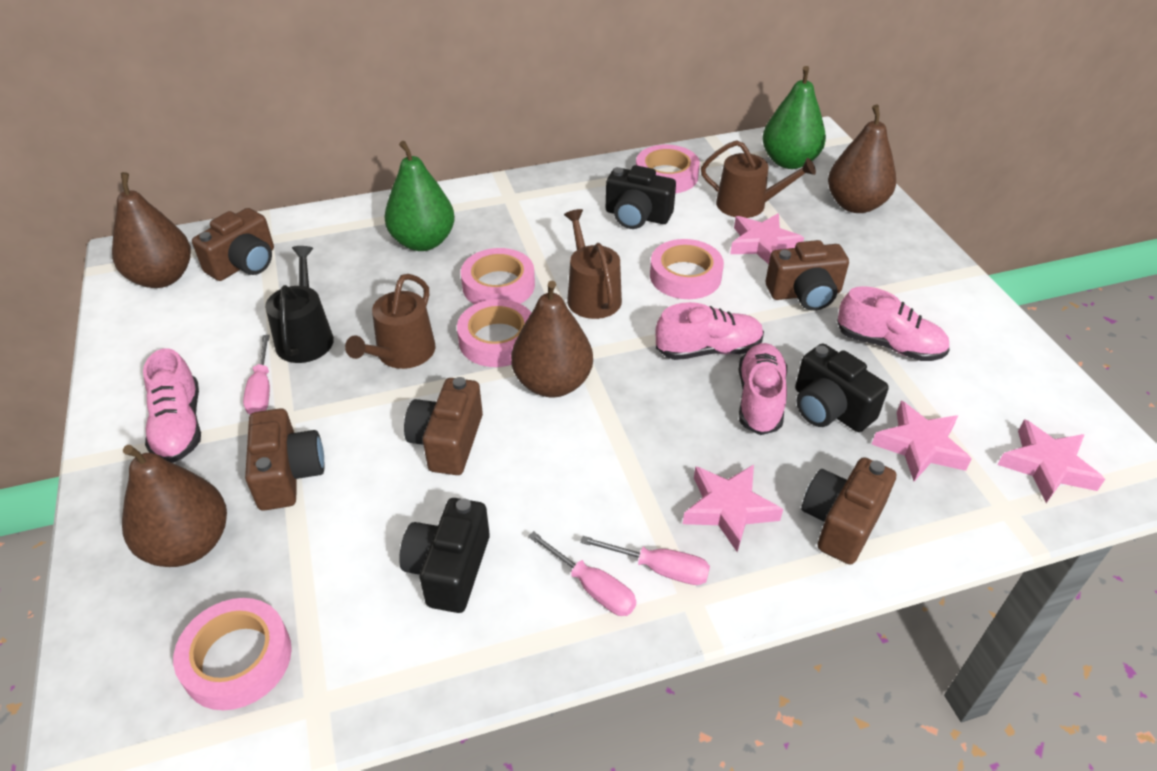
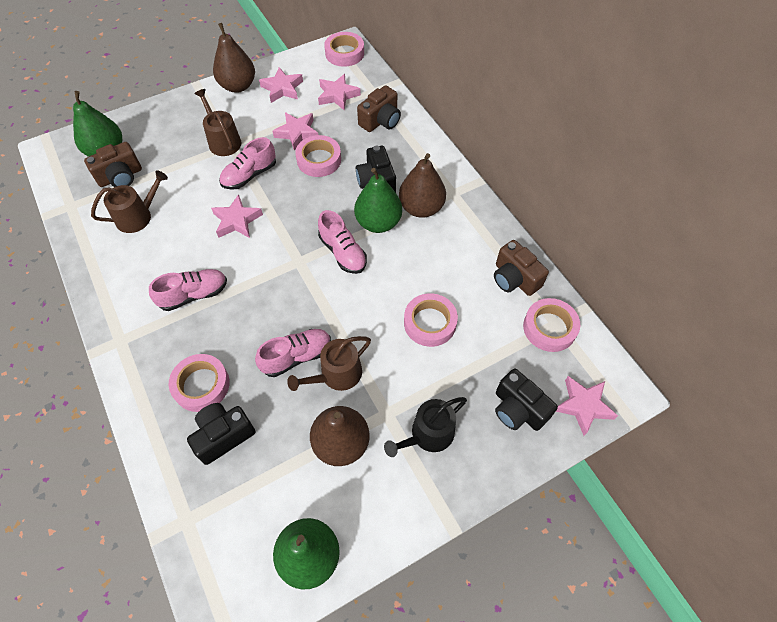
brown camera: 5 -> 3
brown pear: 4 -> 3
green pear: 2 -> 3
pink screwdriver: 3 -> 0
pink star: 4 -> 5

